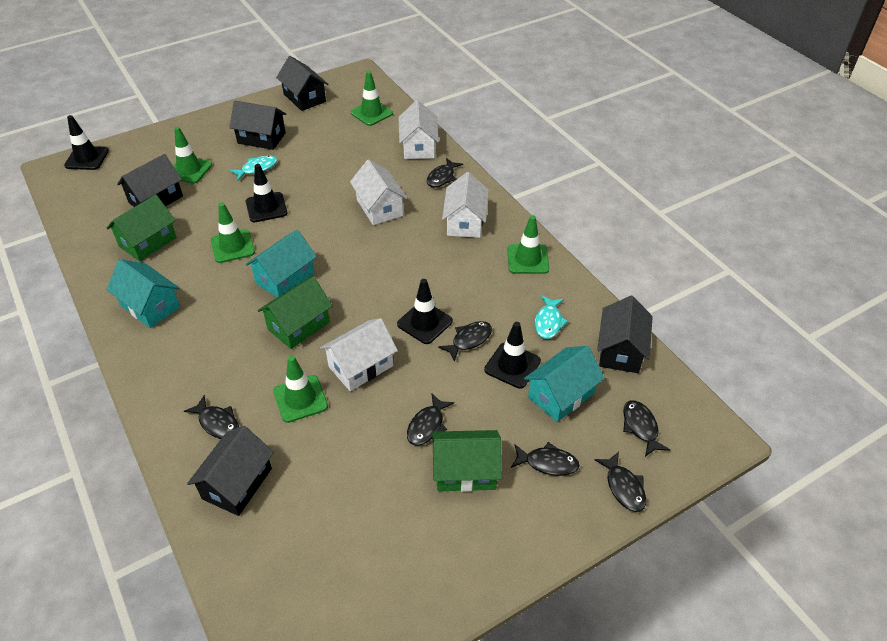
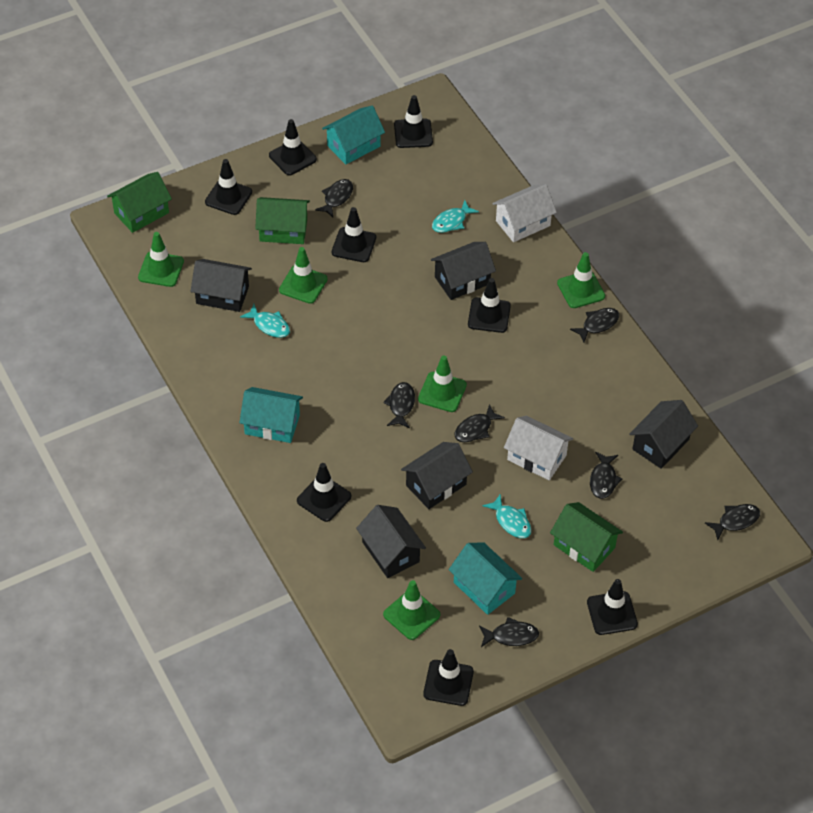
black traffic cone: 4 -> 8
turquoise fish: 2 -> 3
white house: 4 -> 2

